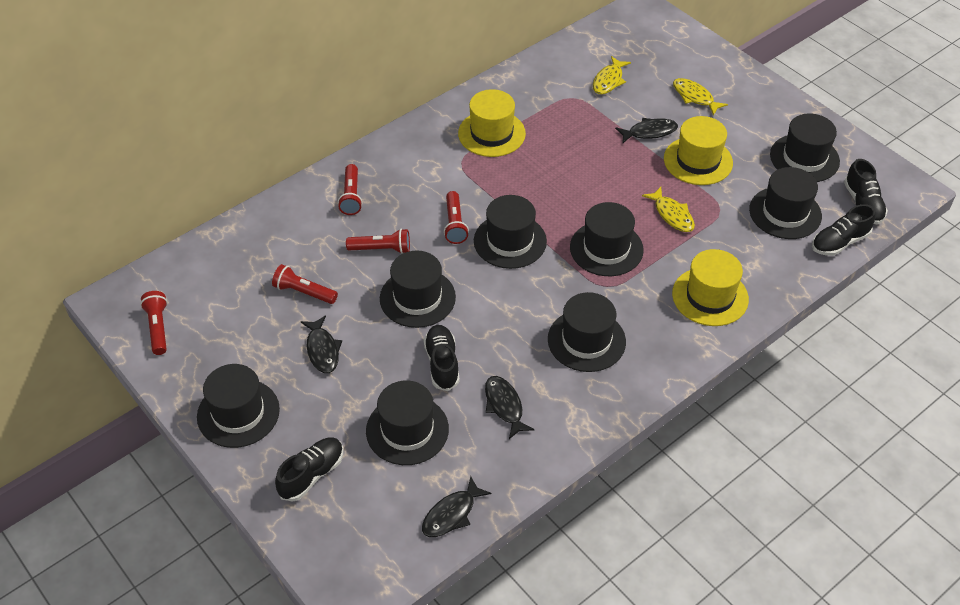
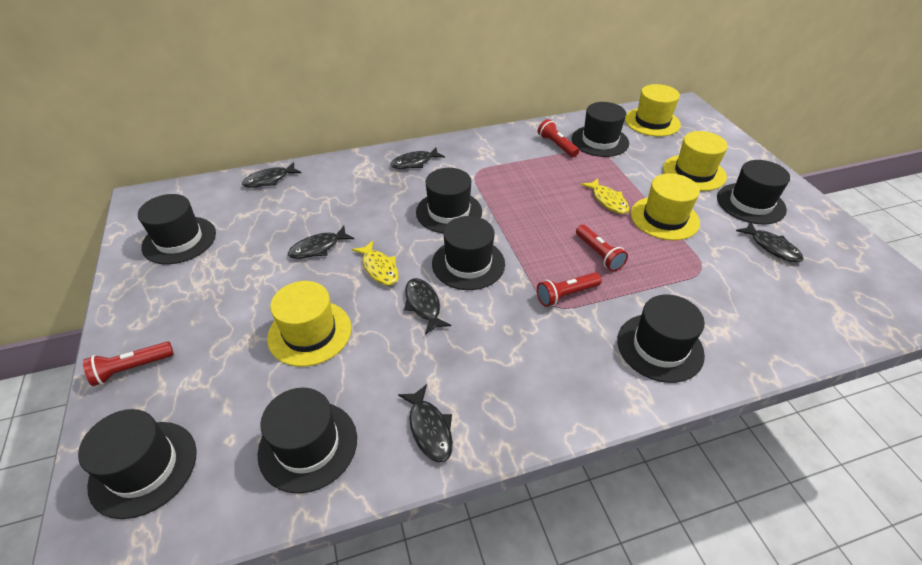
black fish: 4 -> 6
black shoe: 4 -> 0
red flashlight: 5 -> 4
yellow fish: 3 -> 2
yellow hat: 3 -> 4

